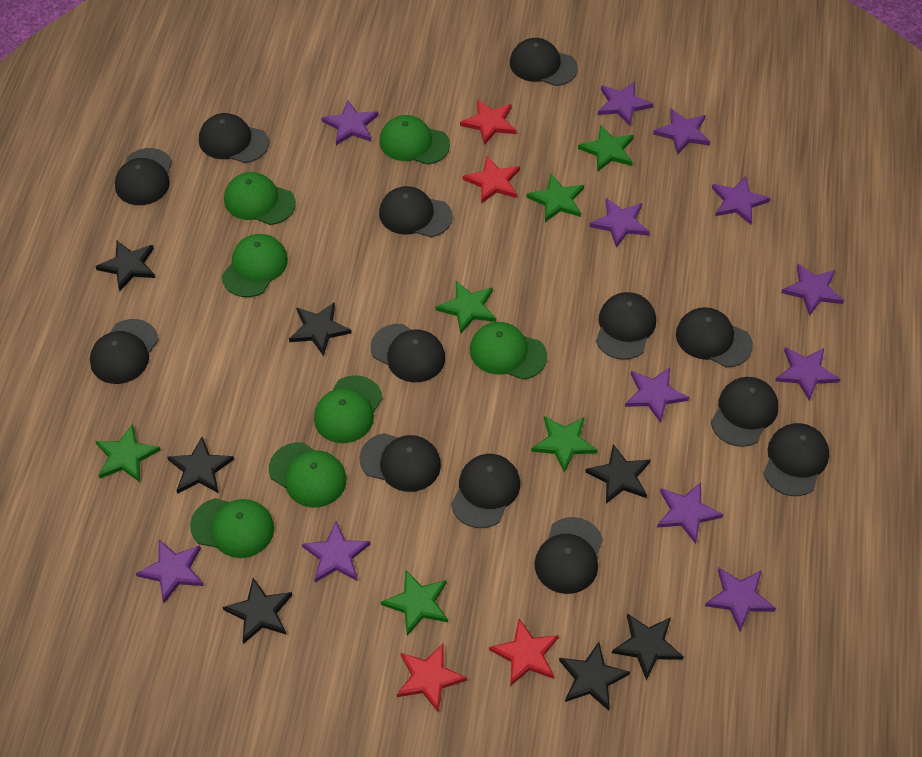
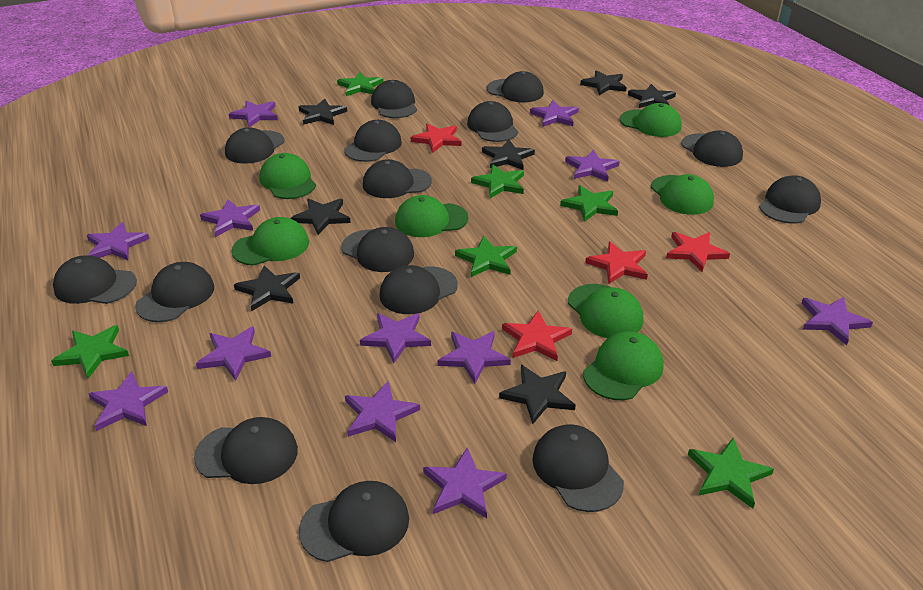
black cap: 13 -> 15

